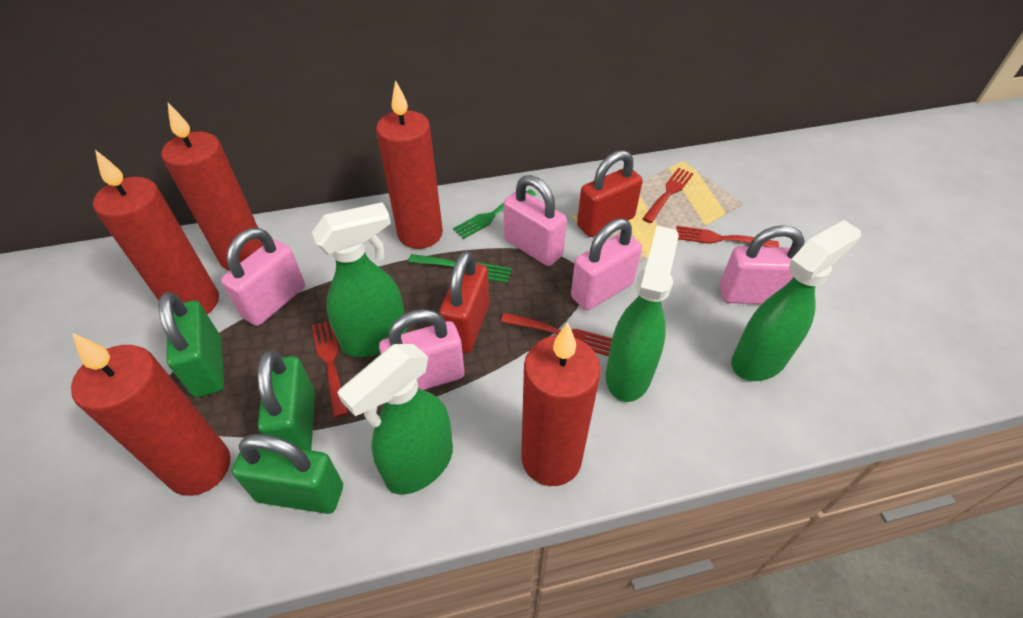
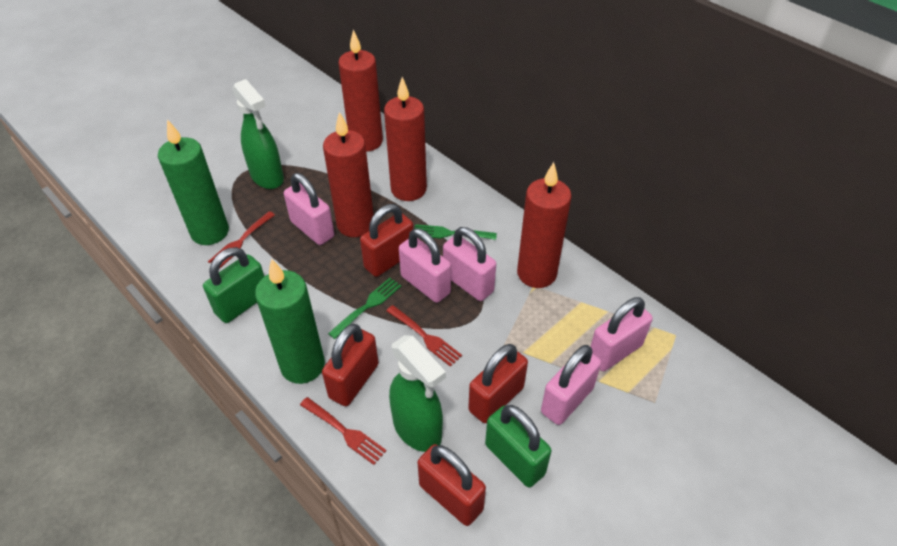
green candle: 0 -> 2
green padlock: 3 -> 2
green spray bottle: 4 -> 2
red candle: 5 -> 4
red fork: 4 -> 3
red padlock: 2 -> 4

